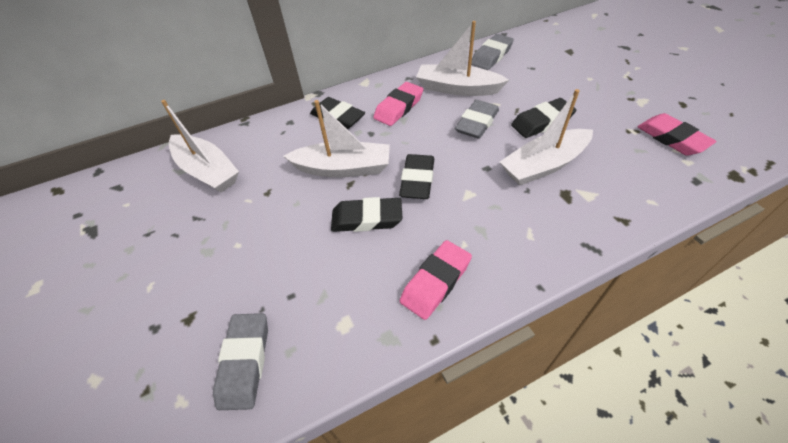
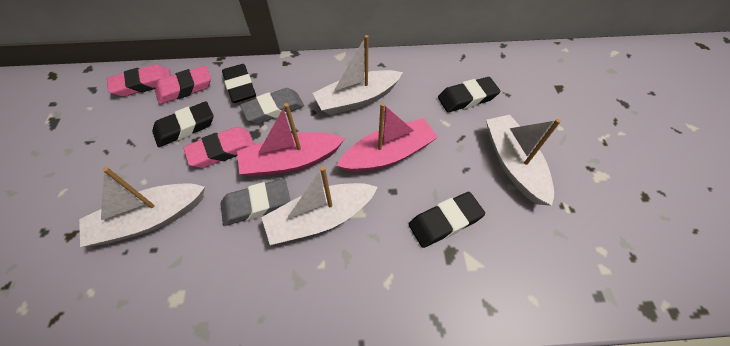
grey eraser: 3 -> 2
pink boat: 0 -> 2

